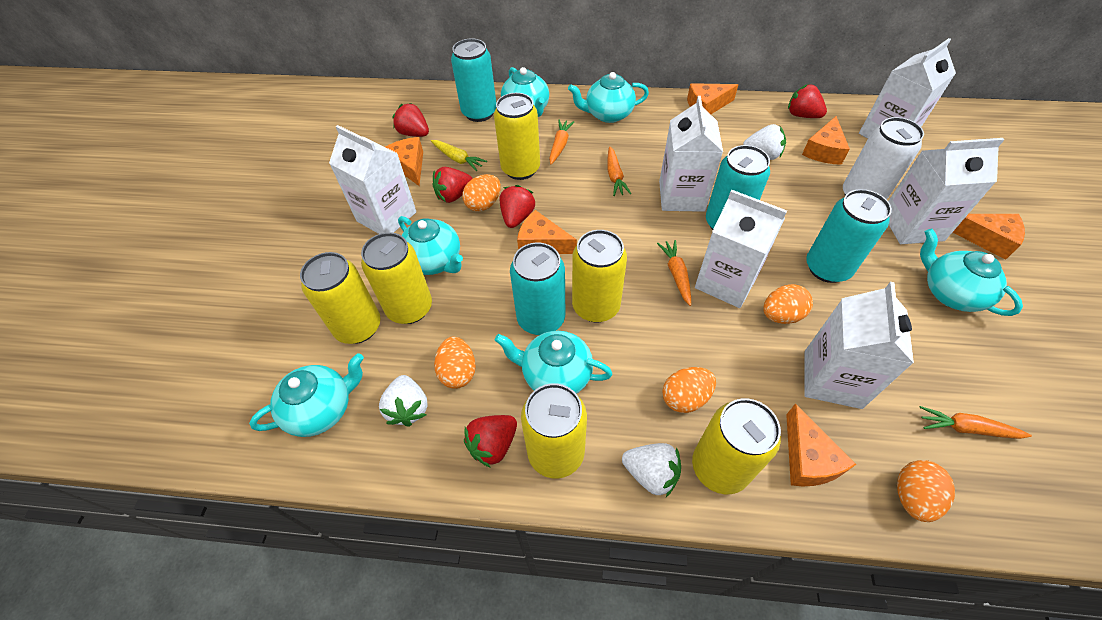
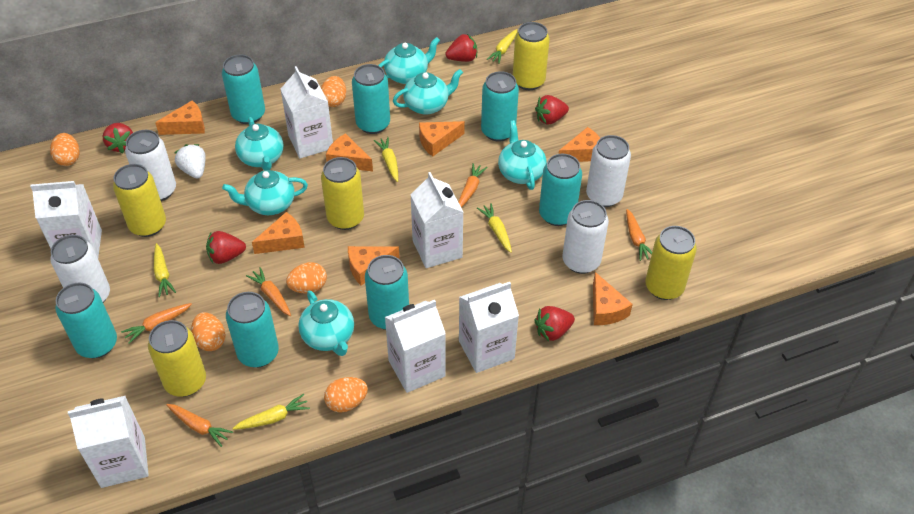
orange carrot: 4 -> 5
orange cheese: 6 -> 7
turquoise can: 4 -> 7
white can: 1 -> 4
white strawberry: 3 -> 1
yellow can: 6 -> 5
yellow carrot: 1 -> 5

